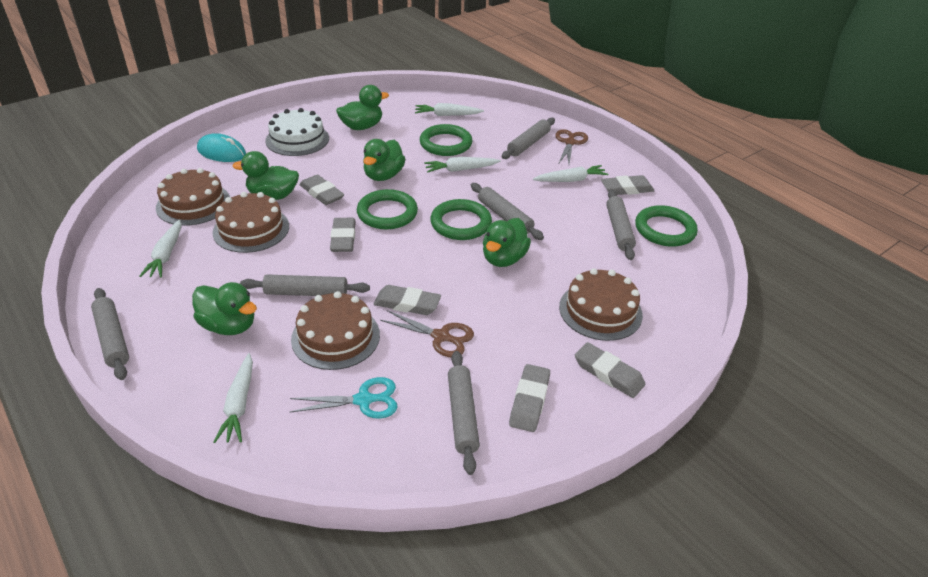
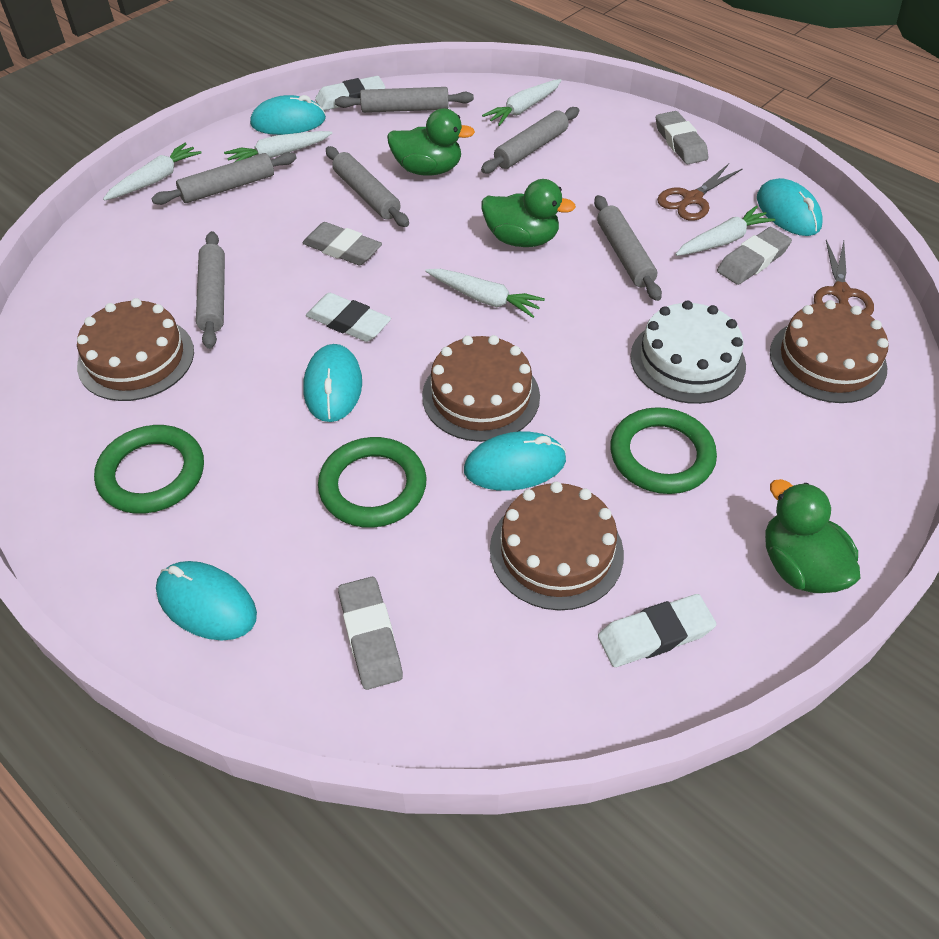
green duck: 5 -> 3
green ring: 4 -> 3
grey eraser: 6 -> 4
turquoise mouse: 1 -> 5
turquoise scissors: 1 -> 0
white eraser: 0 -> 3

